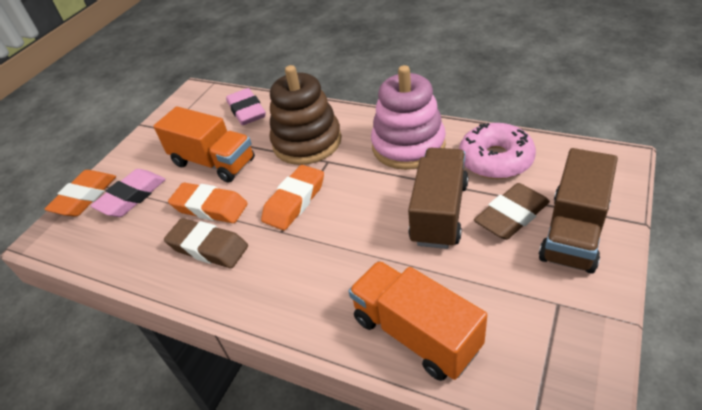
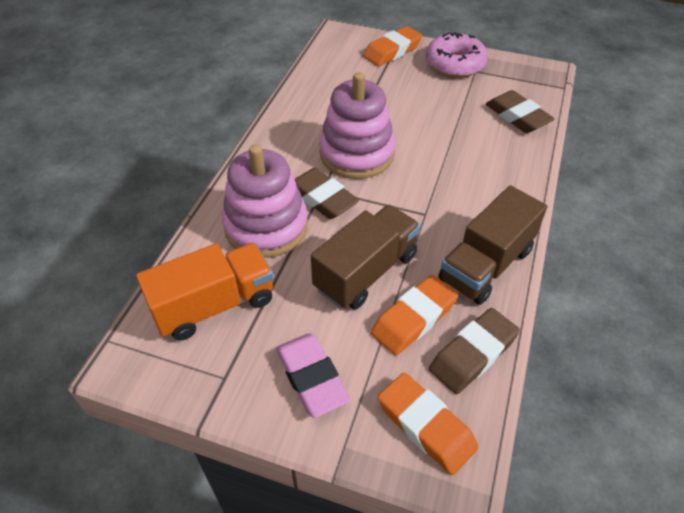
brown eraser: 2 -> 3
brown stacking toy: 1 -> 0
orange truck: 2 -> 1
pink eraser: 2 -> 1
pink stacking toy: 1 -> 2

